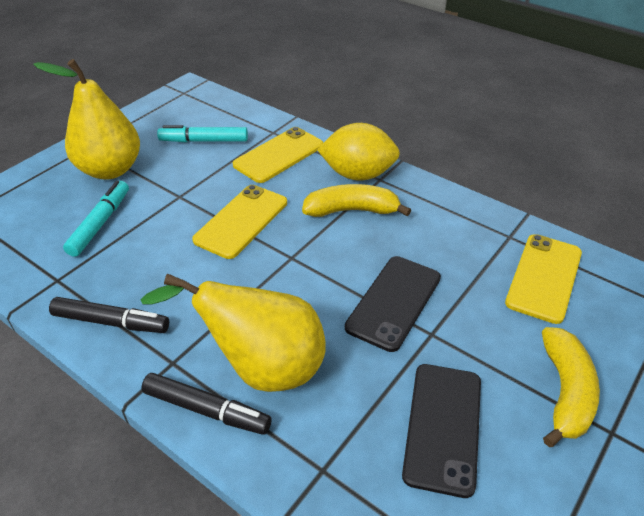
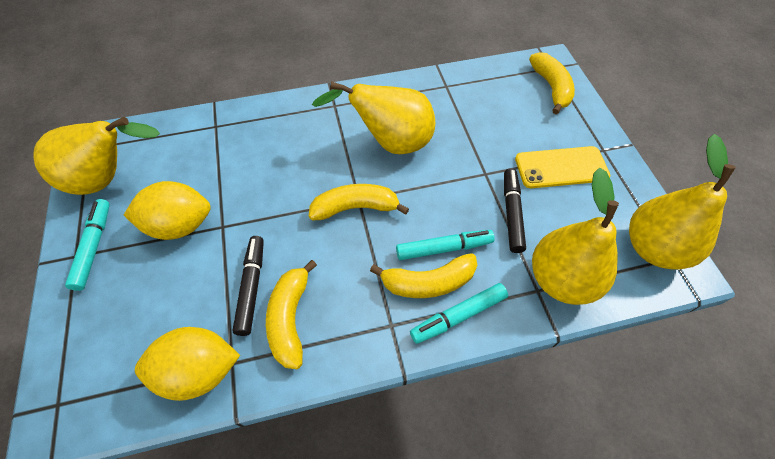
black phone: 2 -> 0
turquoise marker: 2 -> 3
yellow banana: 2 -> 4
yellow lemon: 1 -> 2
yellow pear: 2 -> 4
yellow phone: 3 -> 1

